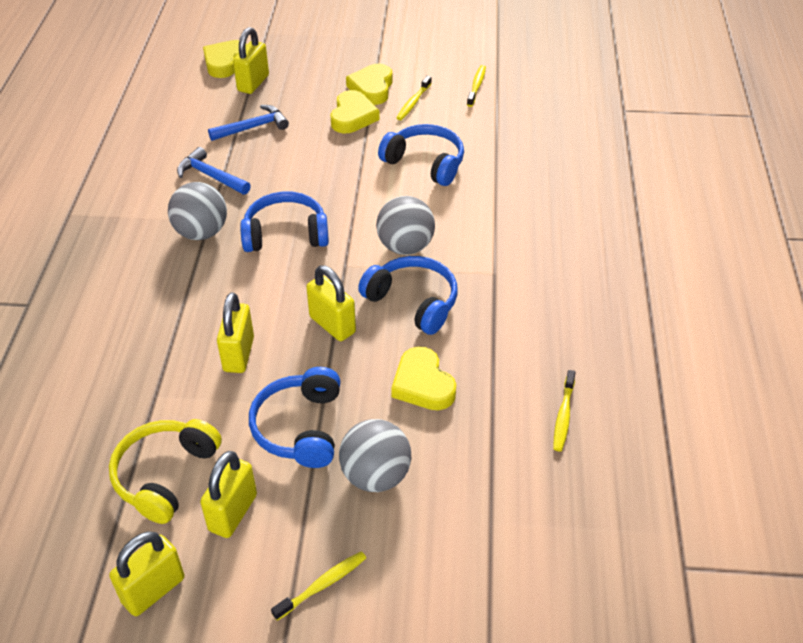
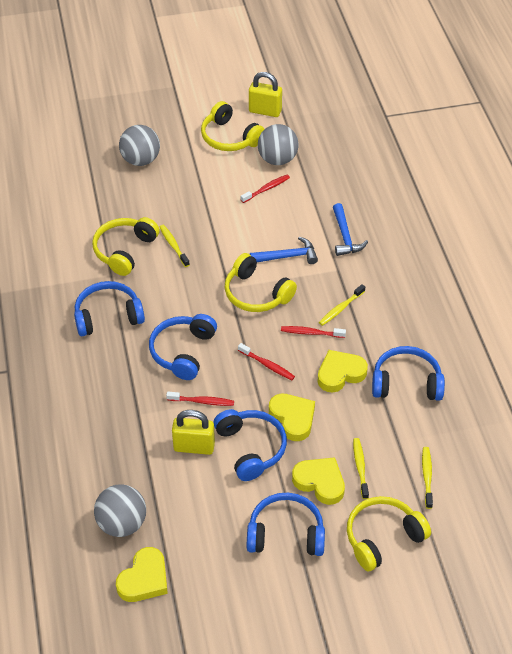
blue headphones: 4 -> 5
red toothbrush: 0 -> 4
yellow headphones: 1 -> 4
yellow padlock: 5 -> 2

